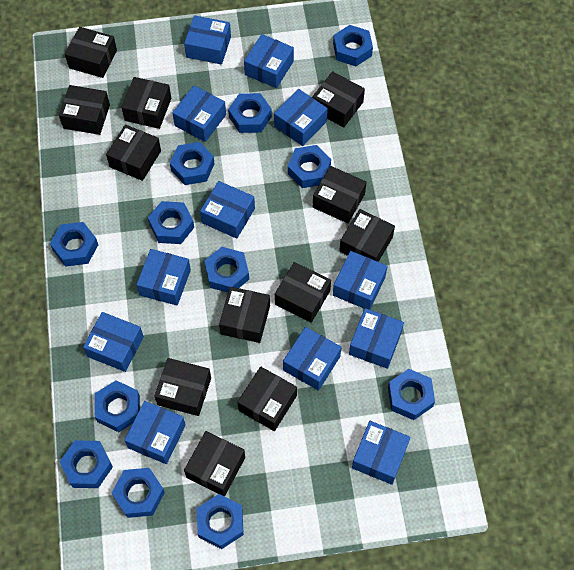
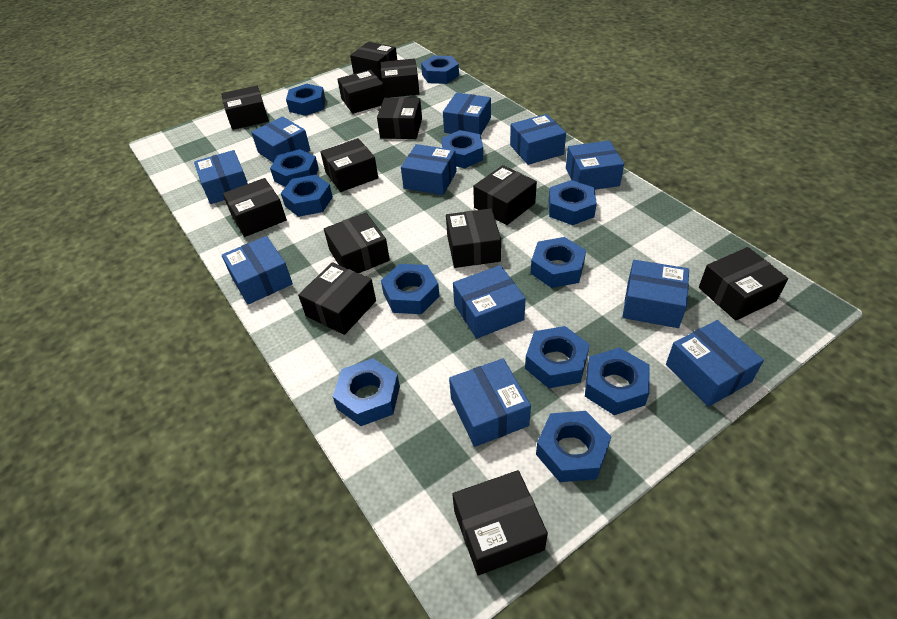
black box: 12 -> 13
blue box: 12 -> 11

